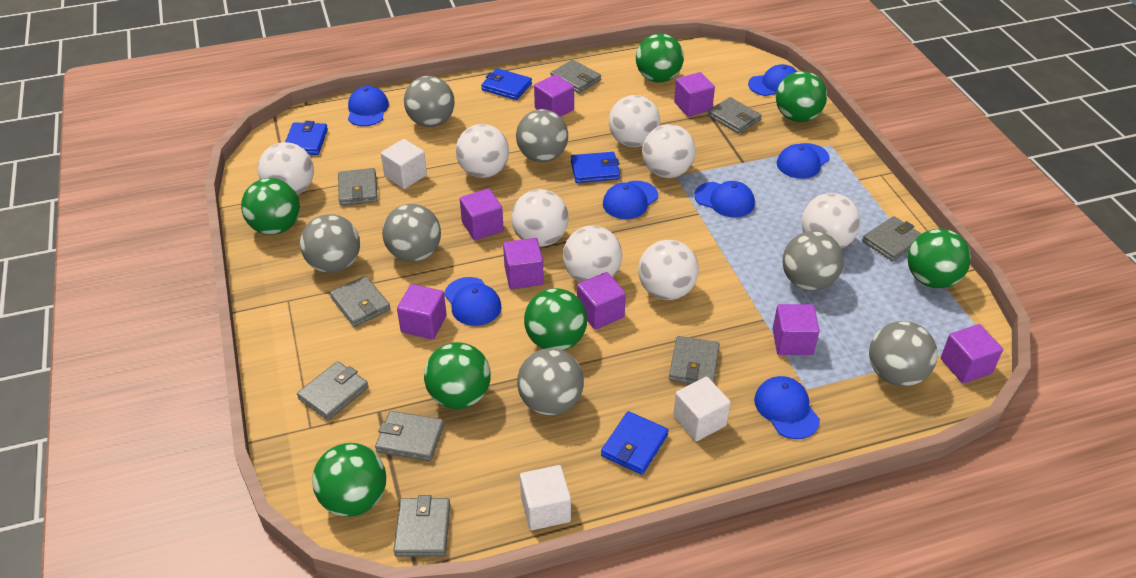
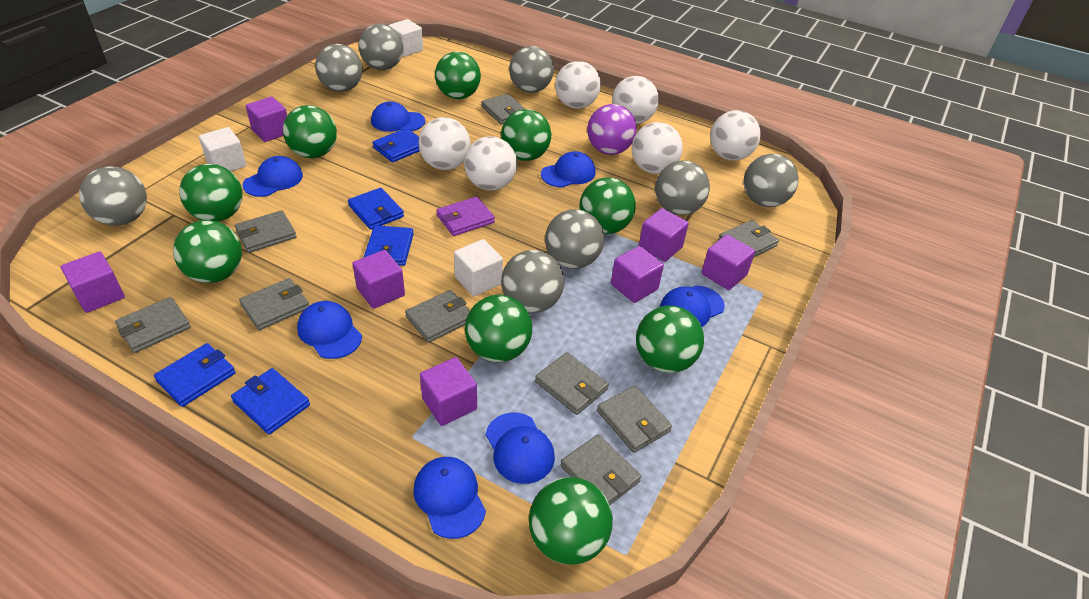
blue wallet: 4 -> 5
green ball: 7 -> 9
grey ball: 7 -> 8
purple ball: 0 -> 1
purple cube: 8 -> 7
purple wallet: 0 -> 1
white ball: 8 -> 6

